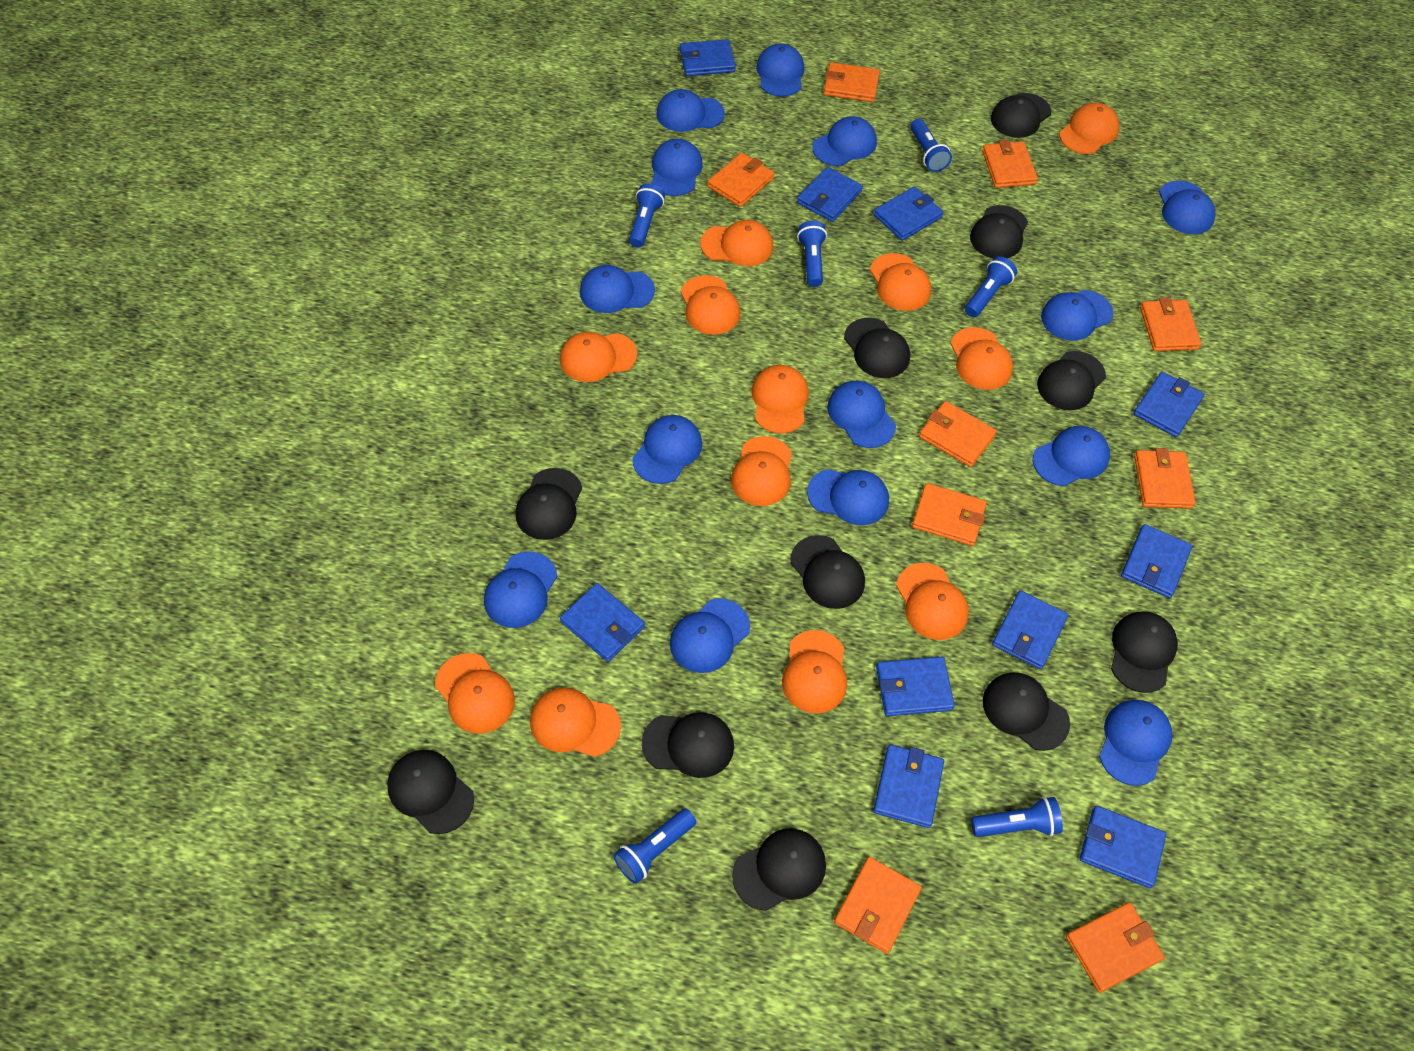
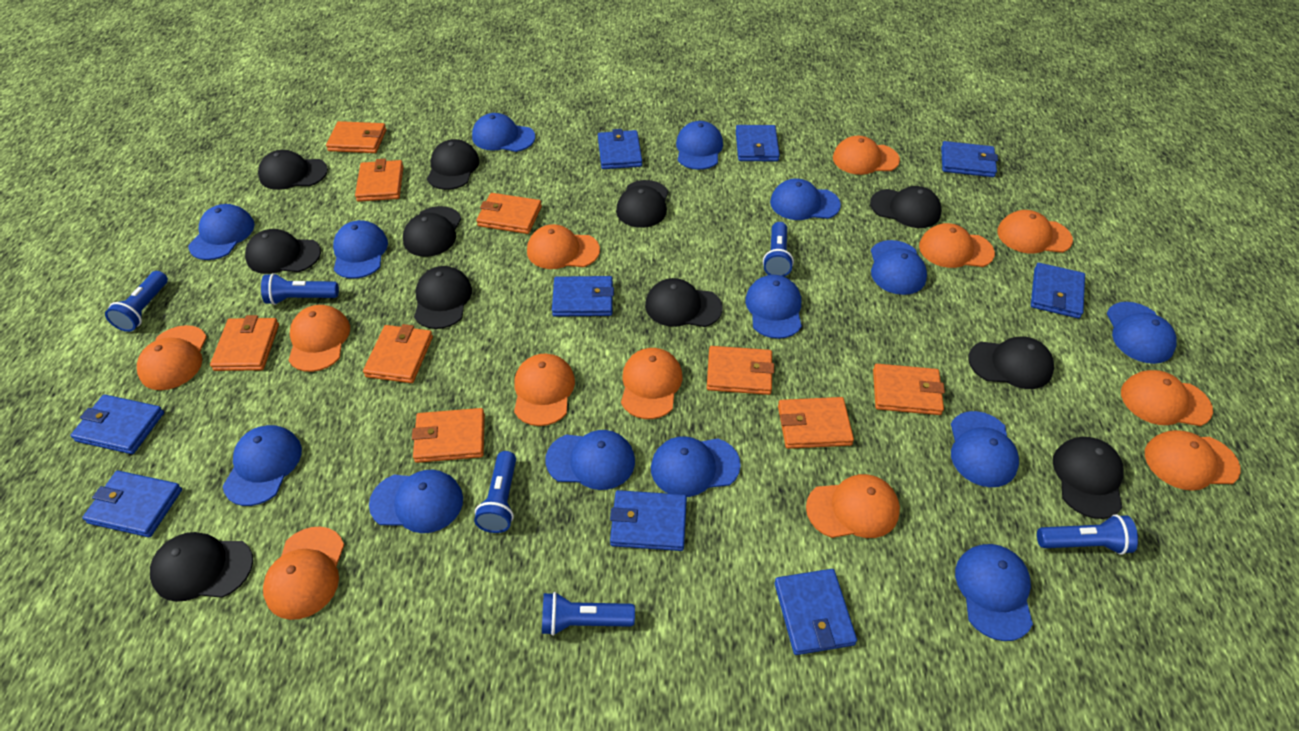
blue wallet: 10 -> 9

